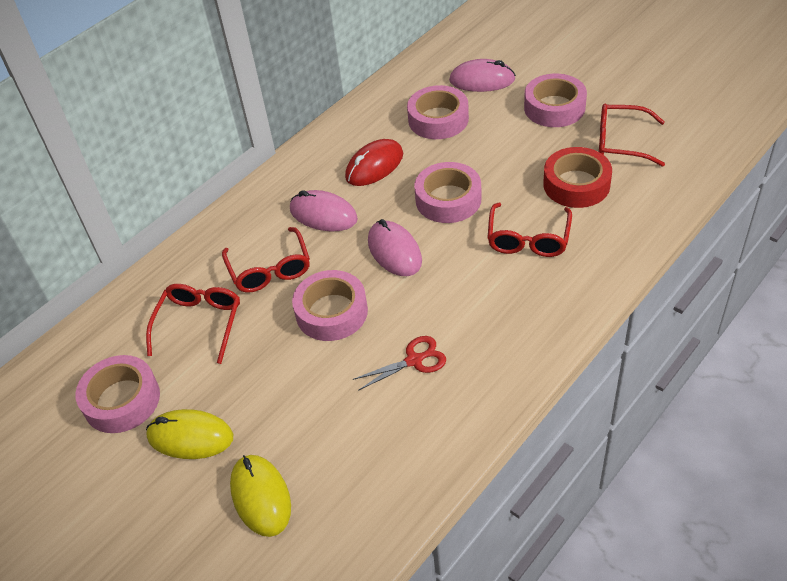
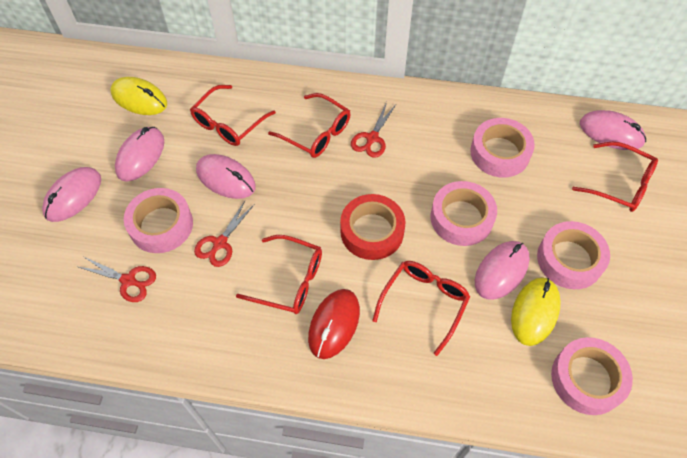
pink mouse: 3 -> 5
red glasses: 4 -> 5
red scissors: 1 -> 3

